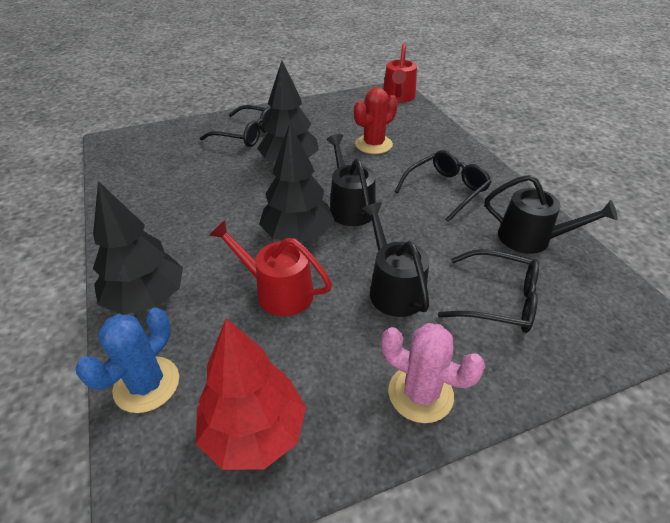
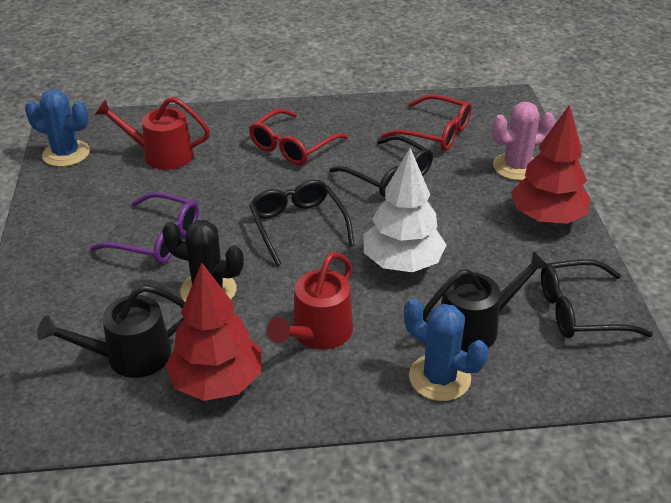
black cactus: 0 -> 1
black tree: 3 -> 0
black watering can: 3 -> 2
blue cactus: 1 -> 2
purple glasses: 0 -> 1
red cactus: 1 -> 0
red glasses: 0 -> 2
red tree: 1 -> 2
white tree: 0 -> 1

